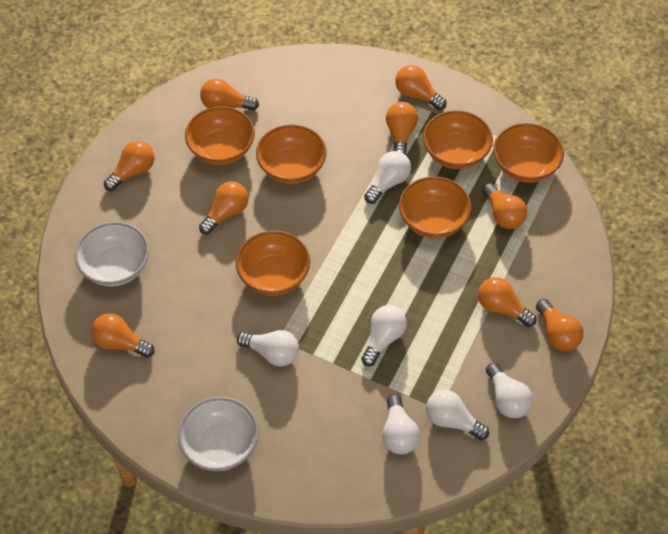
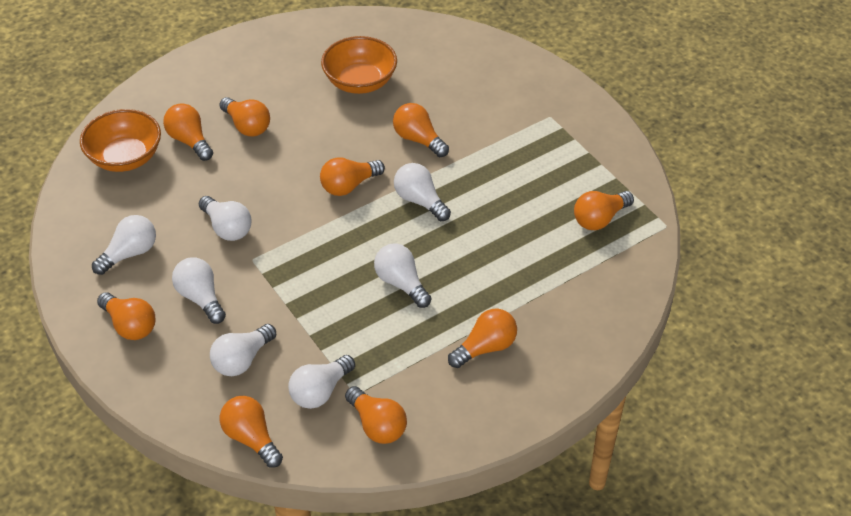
orange bowl: 6 -> 2
white bowl: 2 -> 0
white light bulb: 6 -> 7

